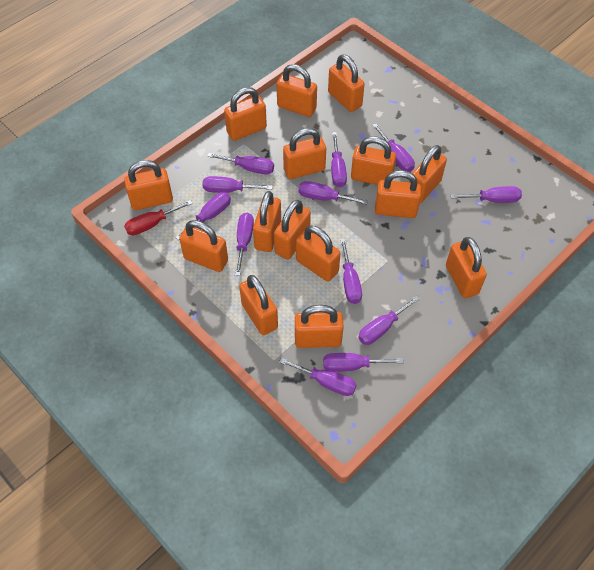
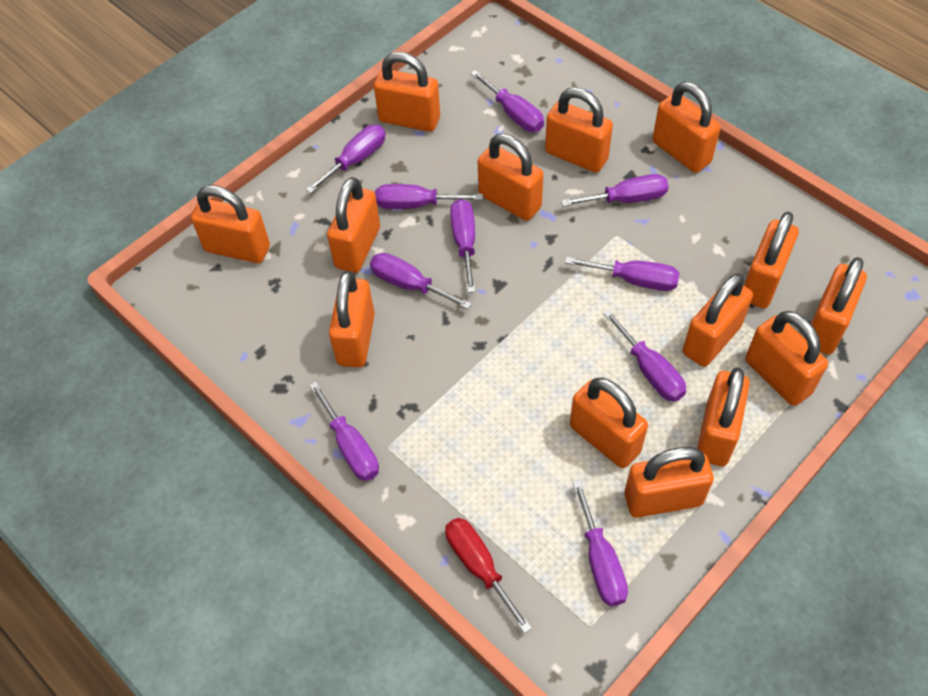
orange padlock: 15 -> 14
purple screwdriver: 12 -> 10

